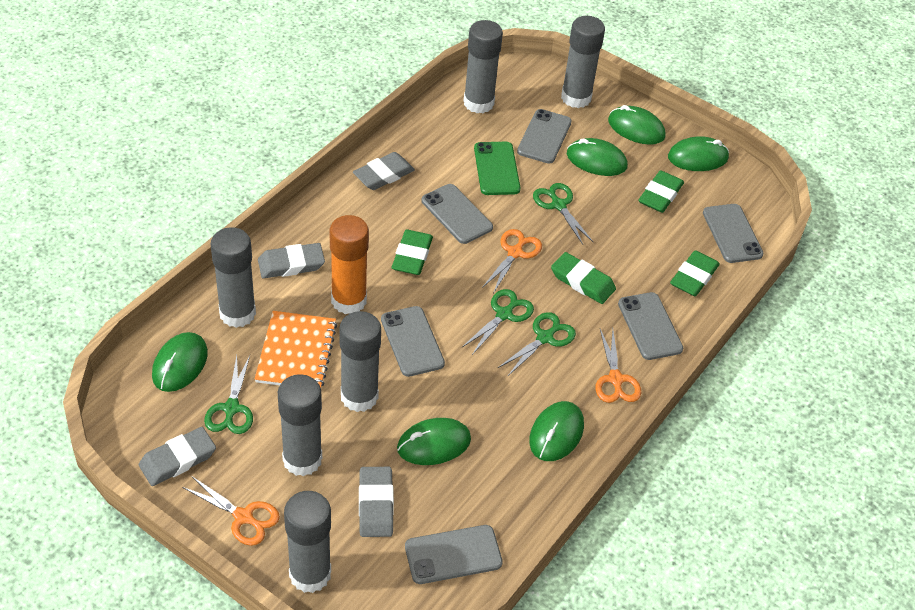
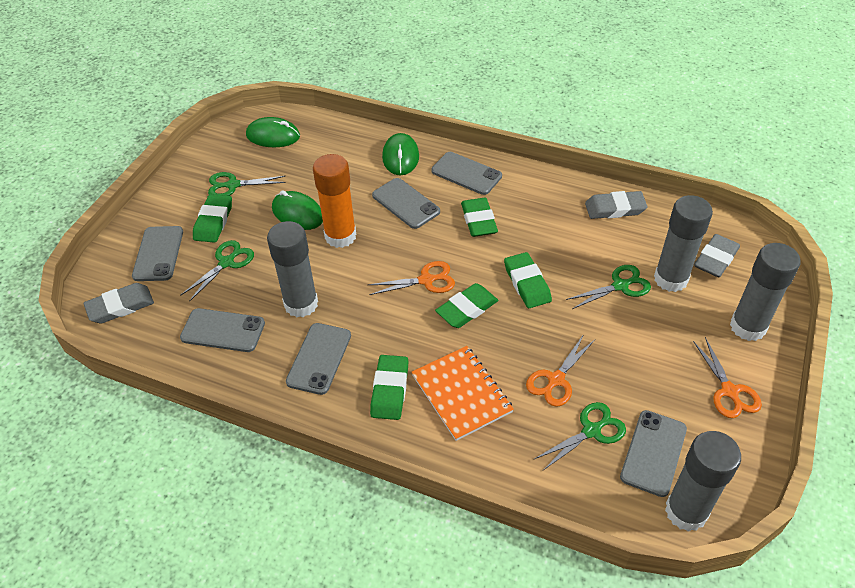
green eraser: 4 -> 5
green mouse: 6 -> 3
green phone: 1 -> 0
grey eraser: 4 -> 3
grey glue stick: 6 -> 4

